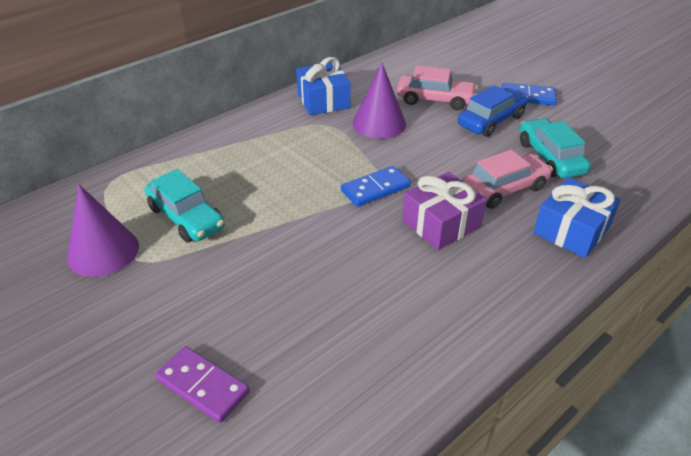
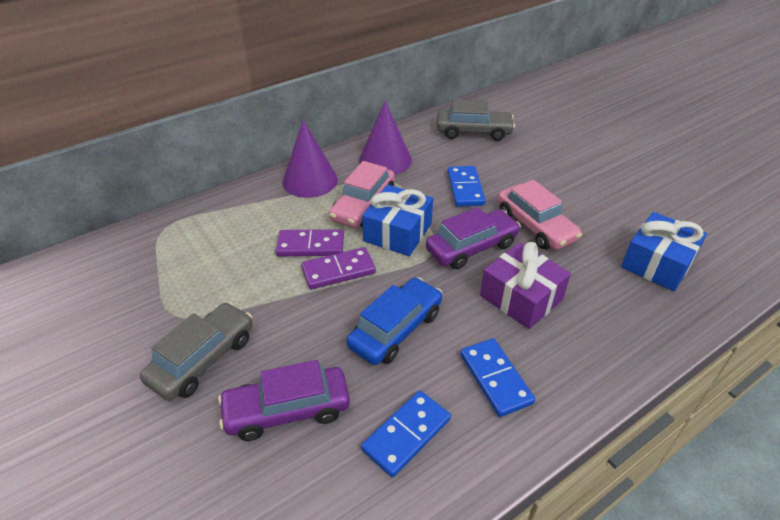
blue domino: 2 -> 3
grey car: 0 -> 2
purple car: 0 -> 2
purple domino: 1 -> 2
turquoise car: 2 -> 0

